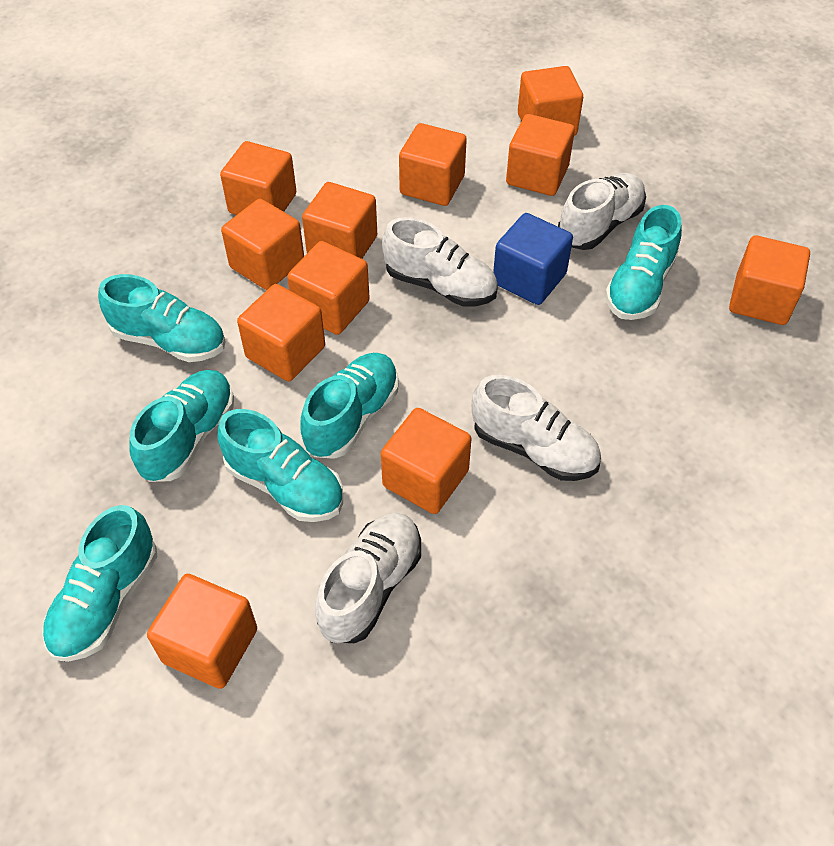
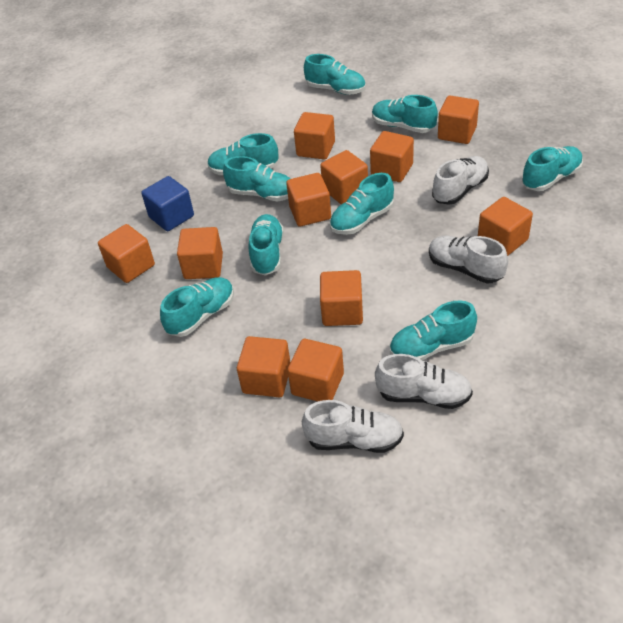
turquoise shoe: 6 -> 9

